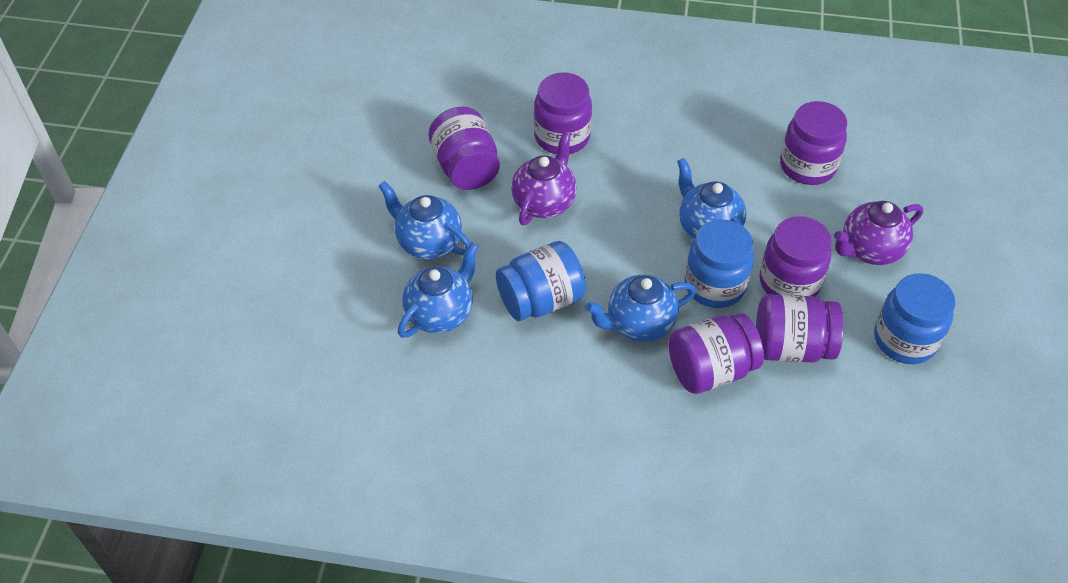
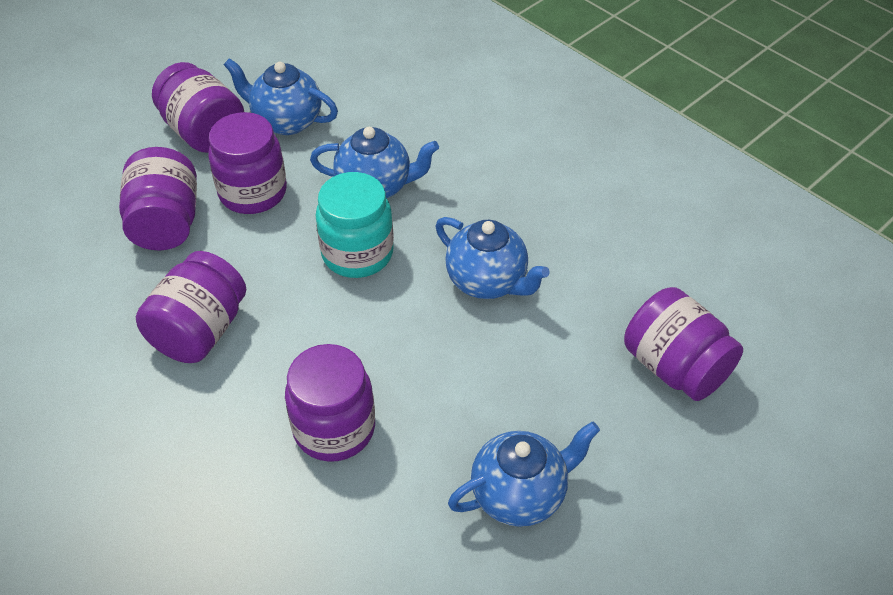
blue jar: 3 -> 0
purple teapot: 2 -> 0
turquoise jar: 0 -> 1

